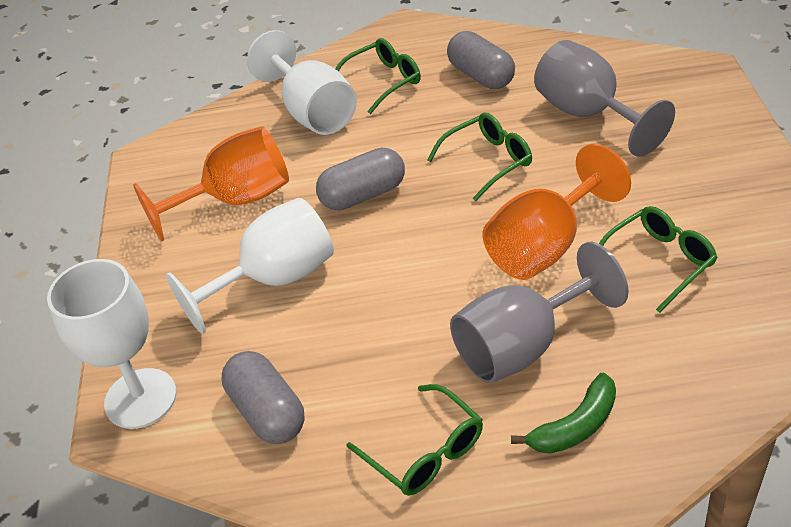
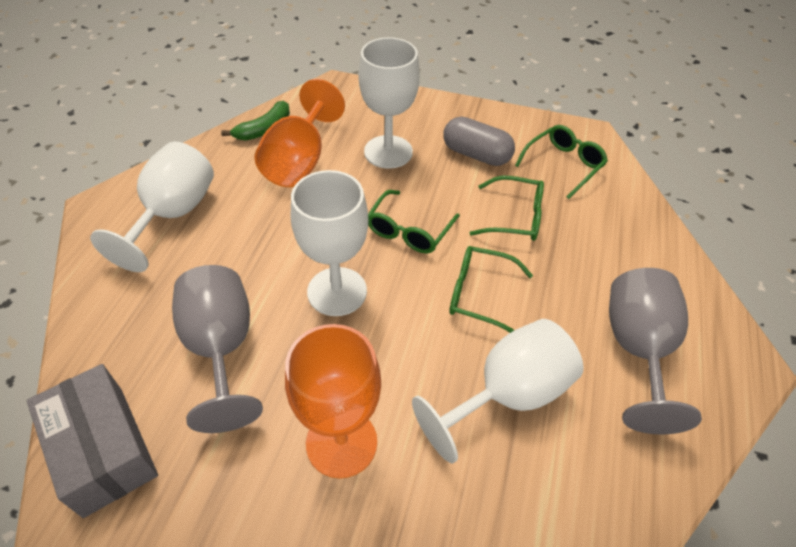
grey box: 0 -> 1
grey capsule: 3 -> 1
white goblet: 3 -> 4

